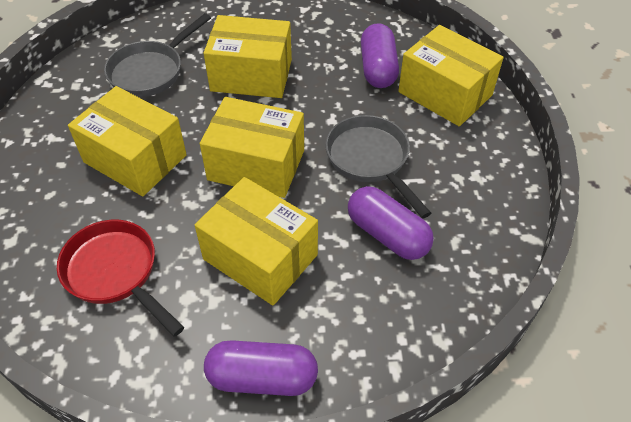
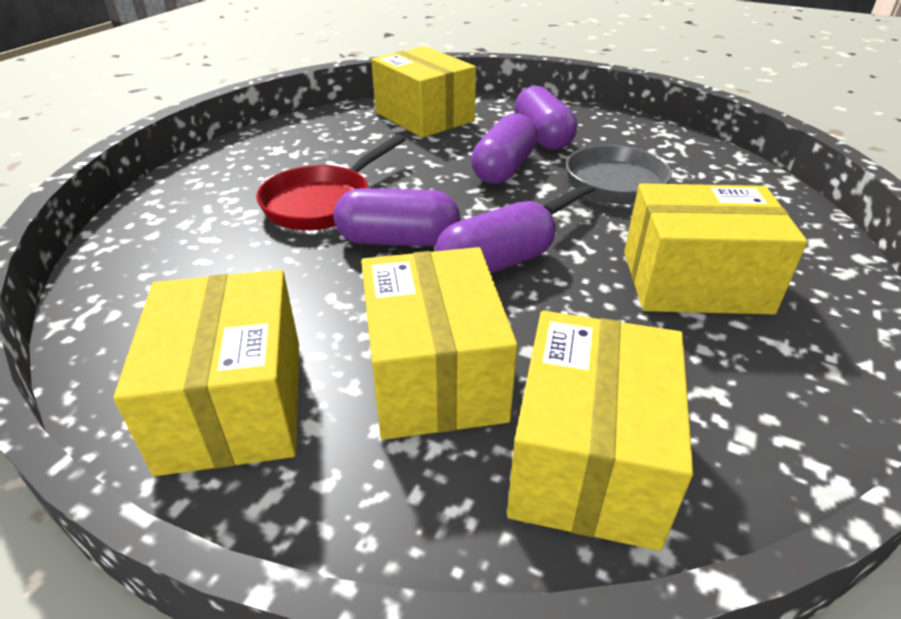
grey pan: 2 -> 1
purple capsule: 3 -> 4

